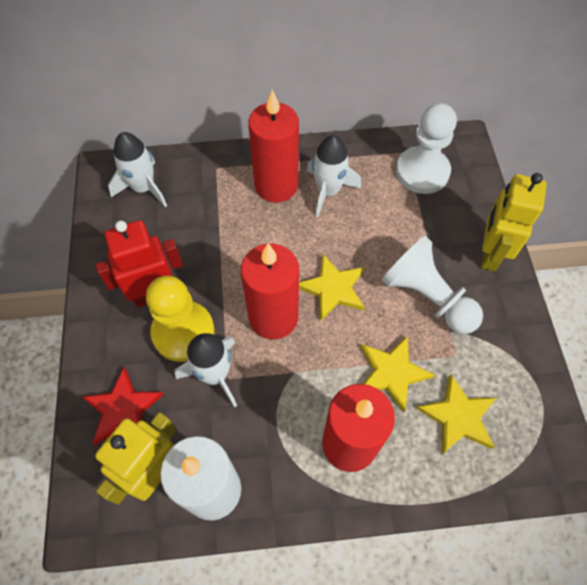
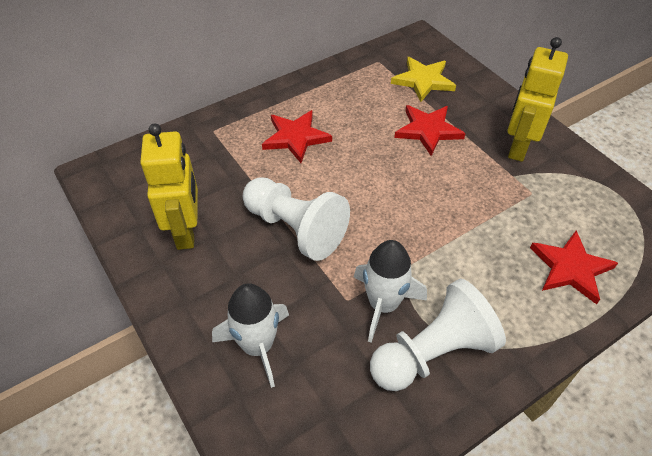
red candle: 3 -> 0
red robot: 1 -> 0
red star: 1 -> 3
white candle: 1 -> 0
white rocket: 3 -> 2
yellow pawn: 1 -> 0
yellow star: 3 -> 1

